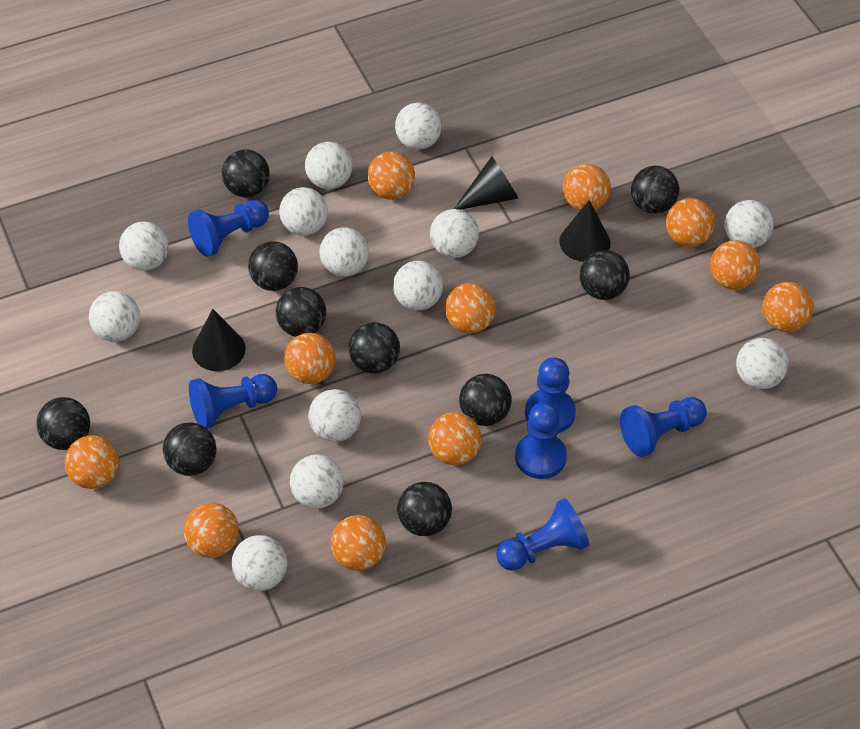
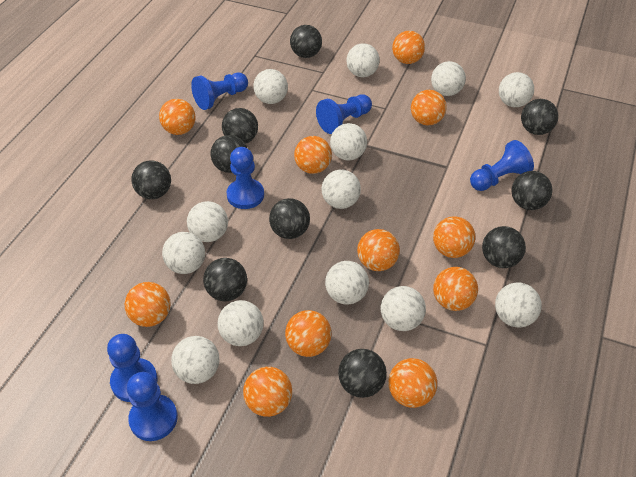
black cone: 3 -> 0

